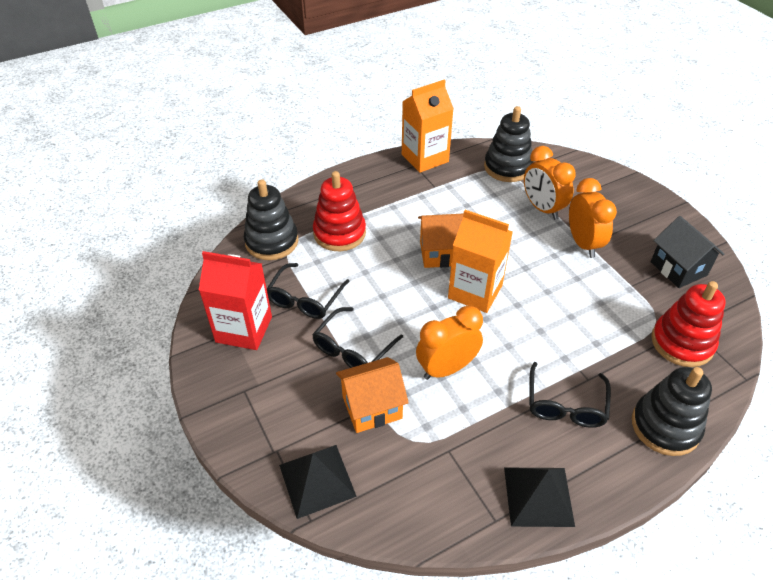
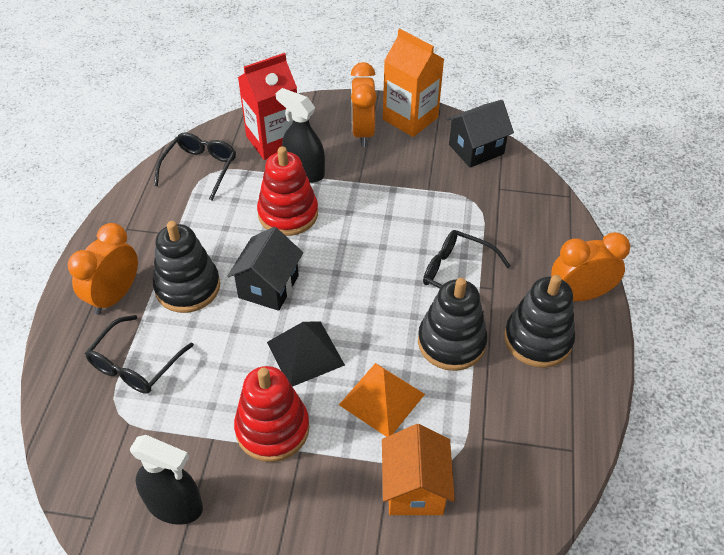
black house: 1 -> 2
black pyramid: 2 -> 1
black spray bottle: 0 -> 2
orange carton: 2 -> 1
orange house: 2 -> 1
orange pyramid: 0 -> 1

